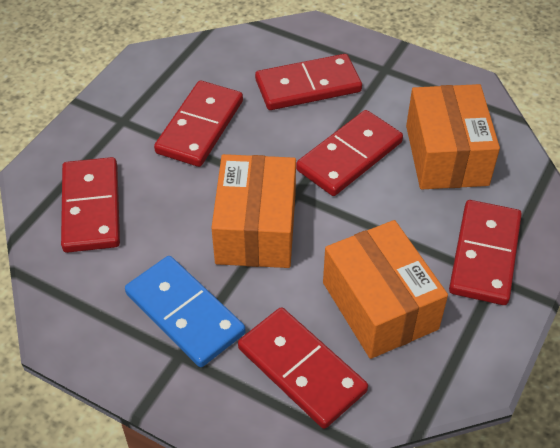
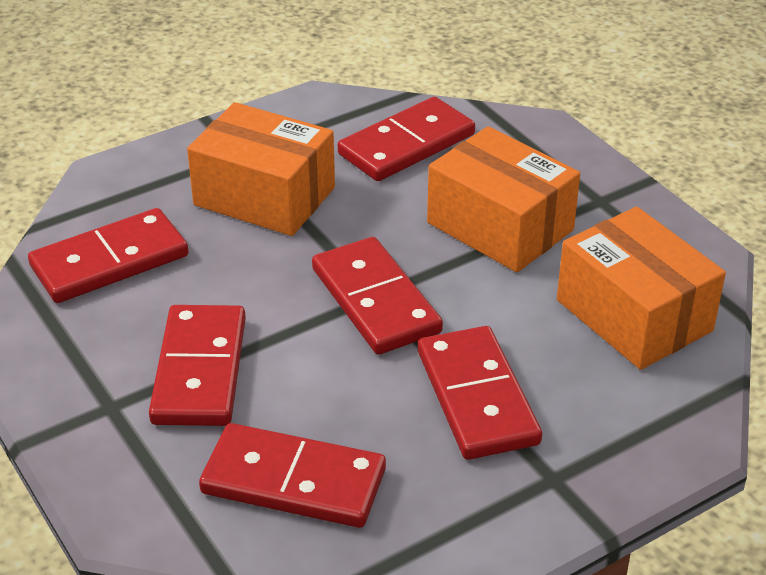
blue domino: 1 -> 0

